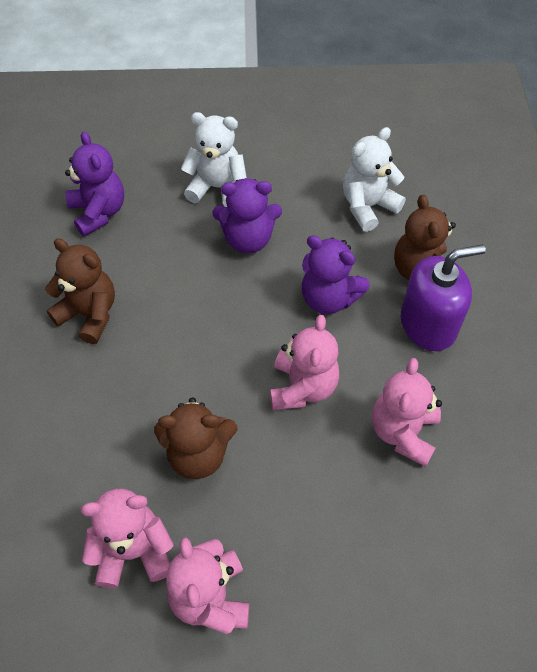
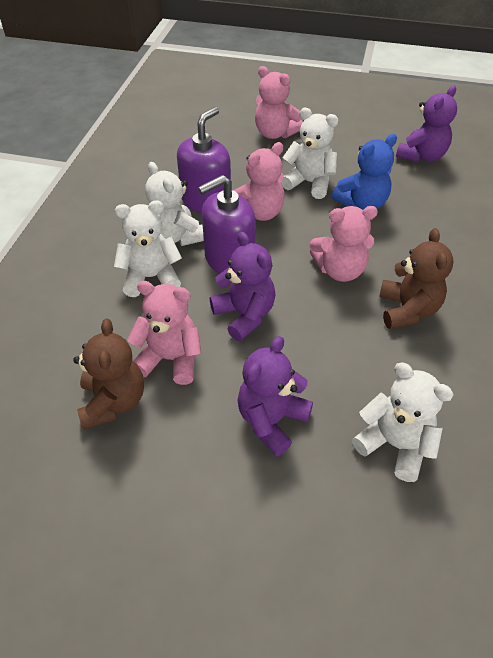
blue teddy bear: 0 -> 1
brown teddy bear: 3 -> 2
purple soap dispenser: 1 -> 2
white teddy bear: 2 -> 4

